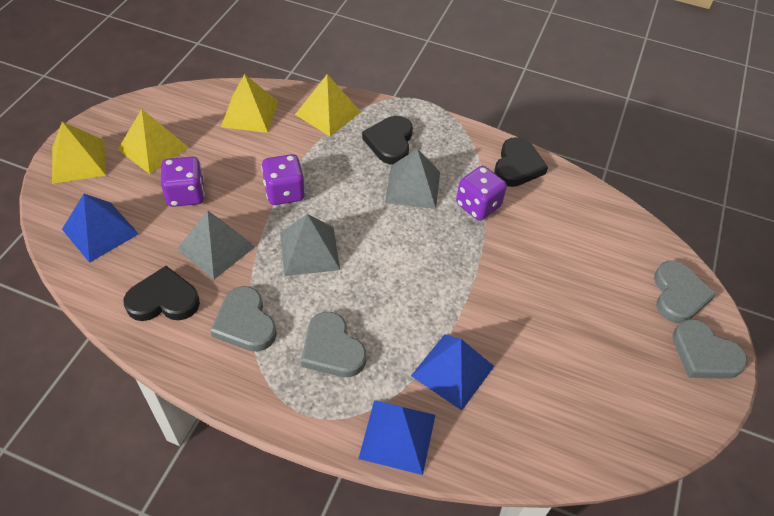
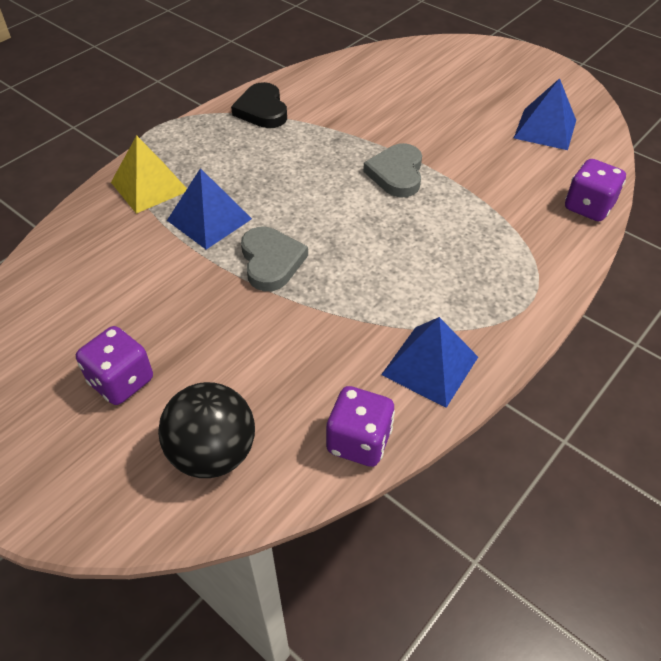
black ball: 0 -> 1
black heart: 3 -> 1
grey heart: 4 -> 2
grey pyramid: 3 -> 0
yellow pyramid: 4 -> 1

